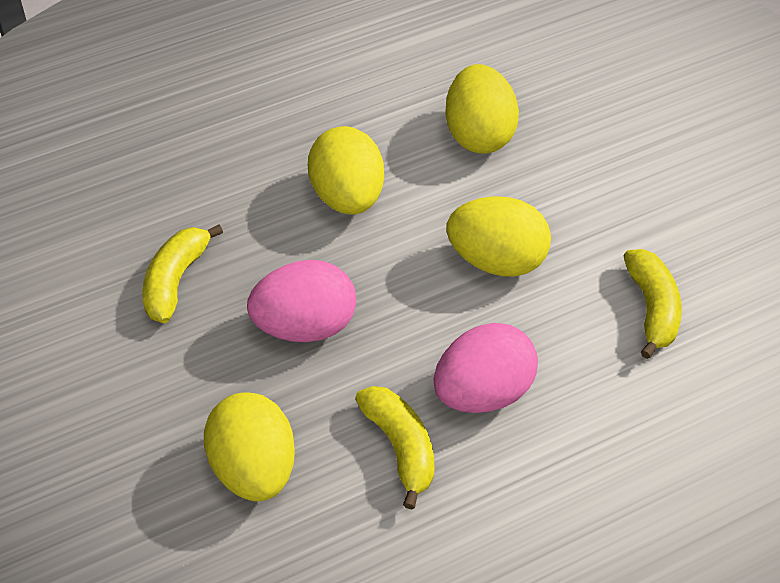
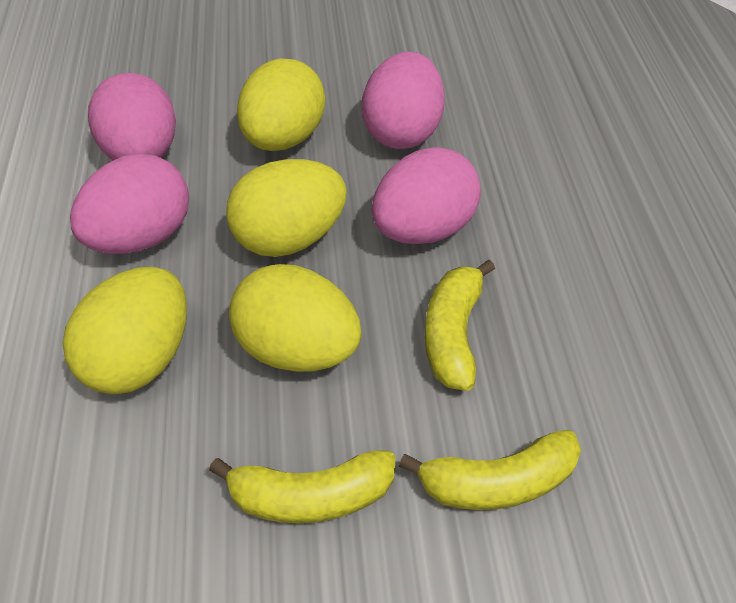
pink egg: 2 -> 4

